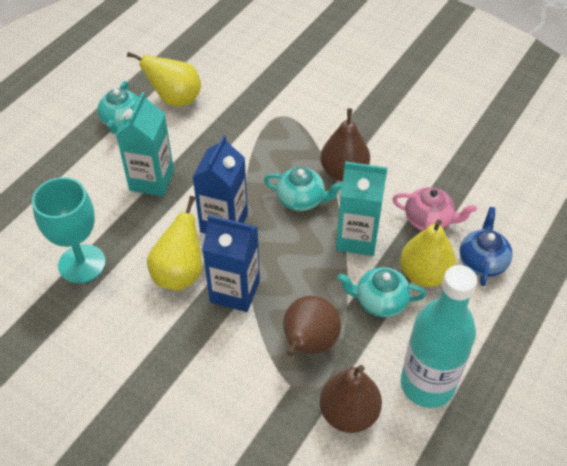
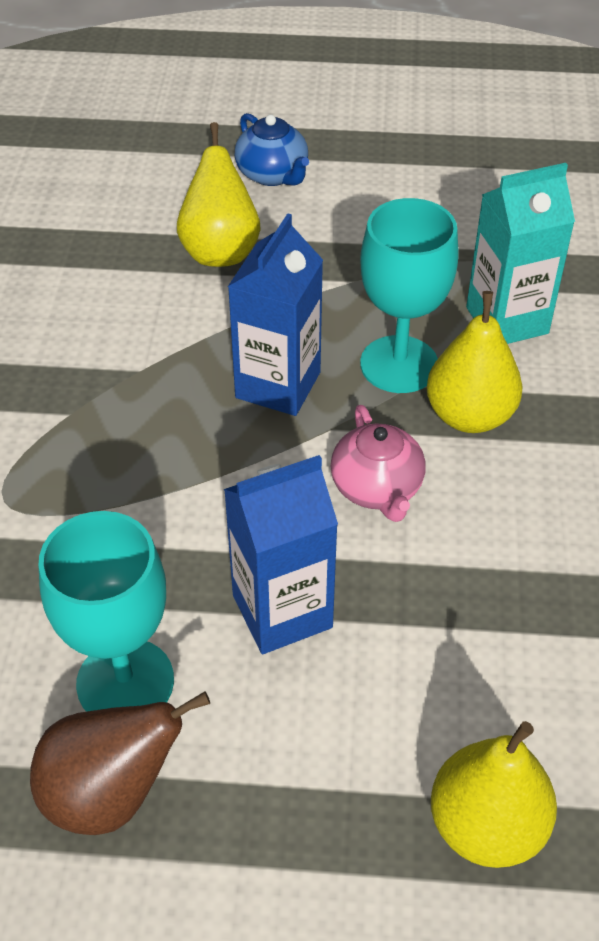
brown pear: 3 -> 1
turquoise bottle: 1 -> 0
turquoise carton: 2 -> 1
turquoise goblet: 1 -> 2
turquoise teapot: 3 -> 0

